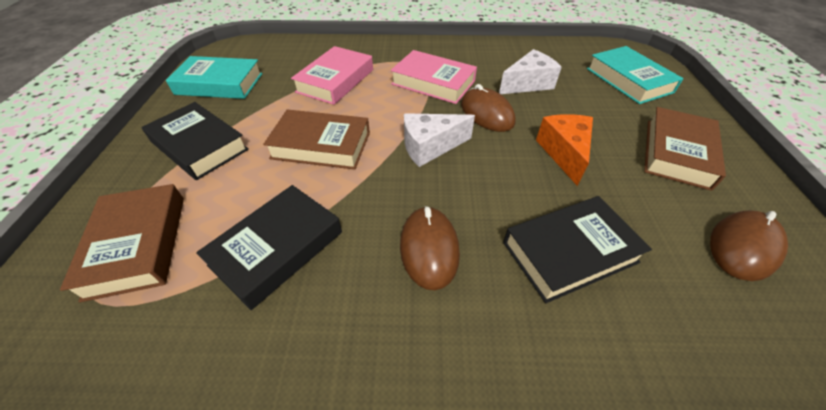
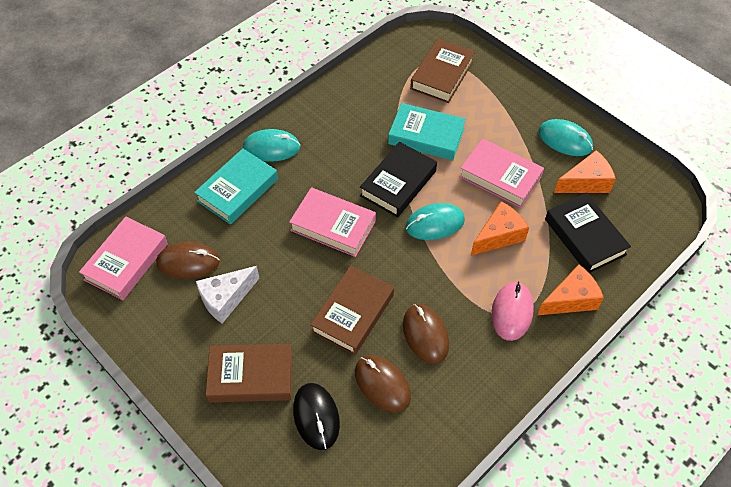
black book: 3 -> 2
black mouse: 0 -> 1
orange cheese: 1 -> 3
pink book: 2 -> 3
pink mouse: 0 -> 1
turquoise mouse: 0 -> 3
white cheese: 2 -> 1

